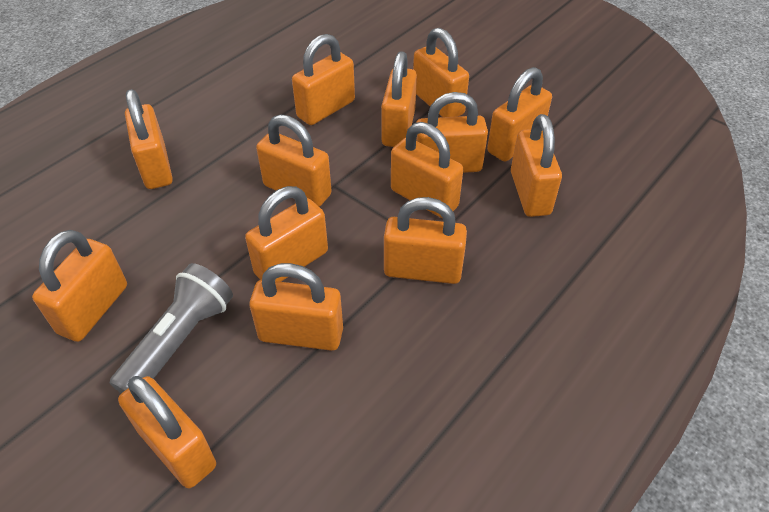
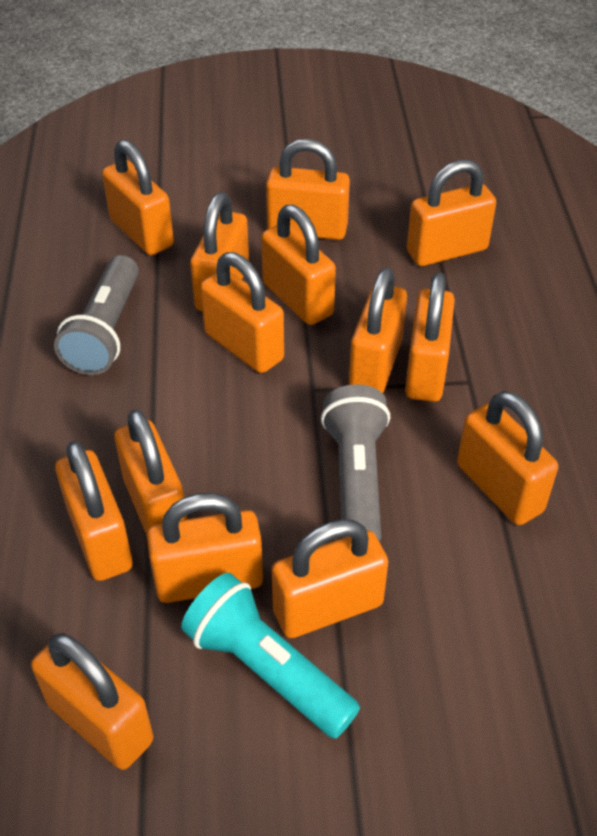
grey flashlight: 1 -> 2
turquoise flashlight: 0 -> 1

